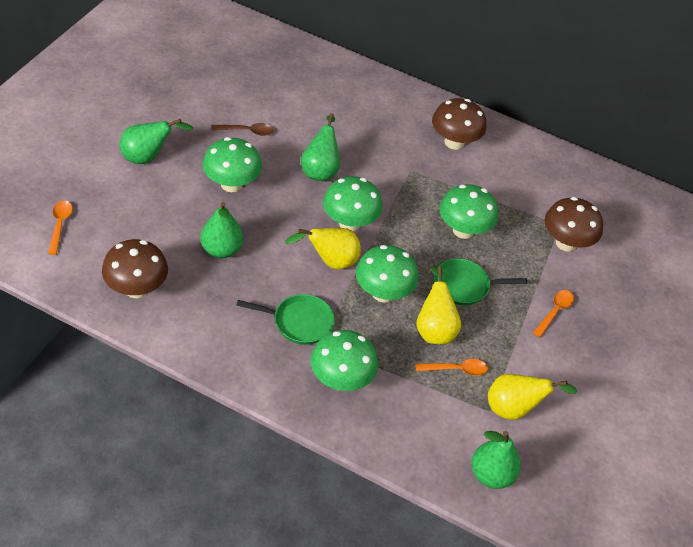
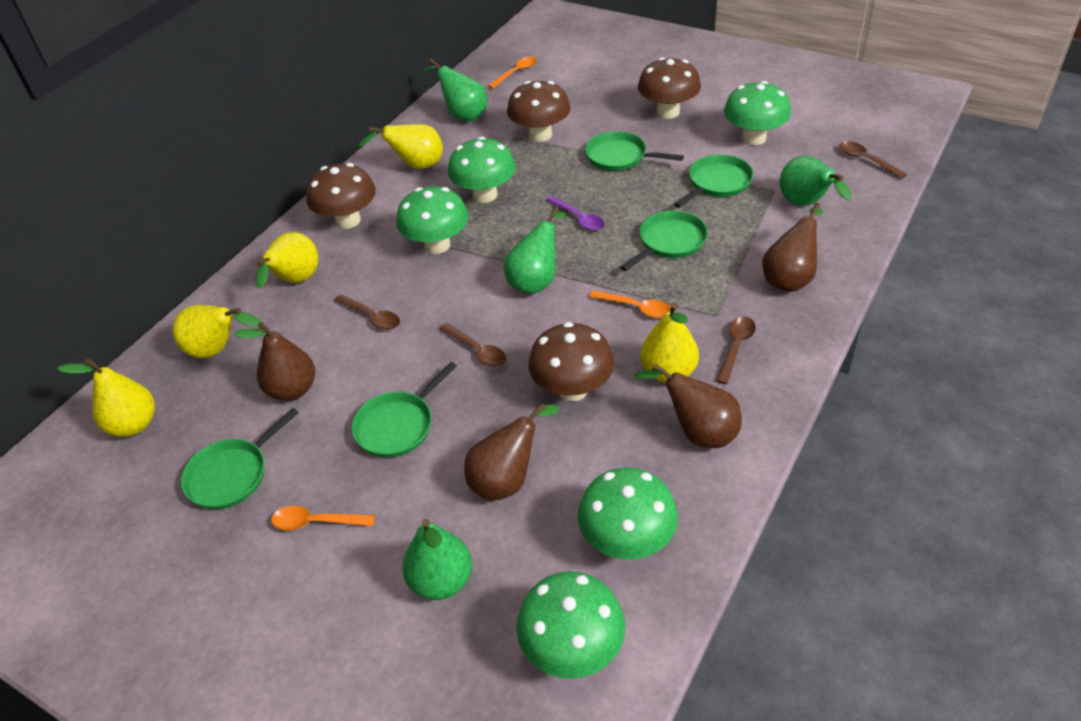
brown mushroom: 3 -> 4
brown pear: 0 -> 4
brown spoon: 1 -> 4
green pan: 2 -> 5
purple spoon: 0 -> 1
yellow pear: 3 -> 5

